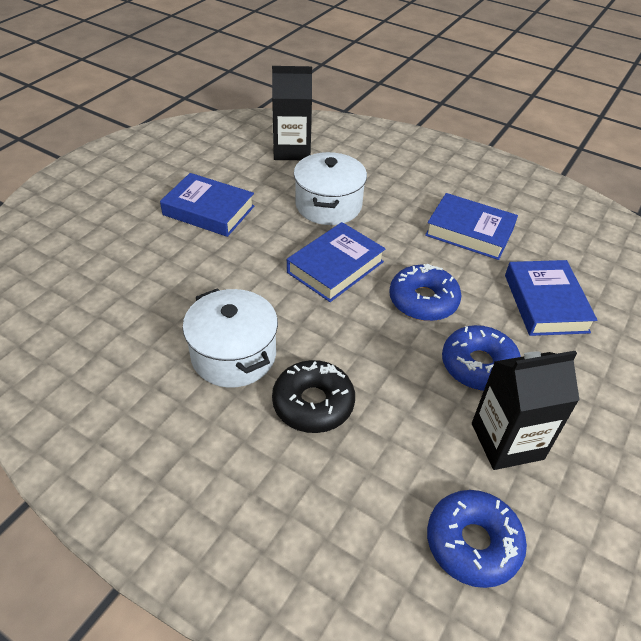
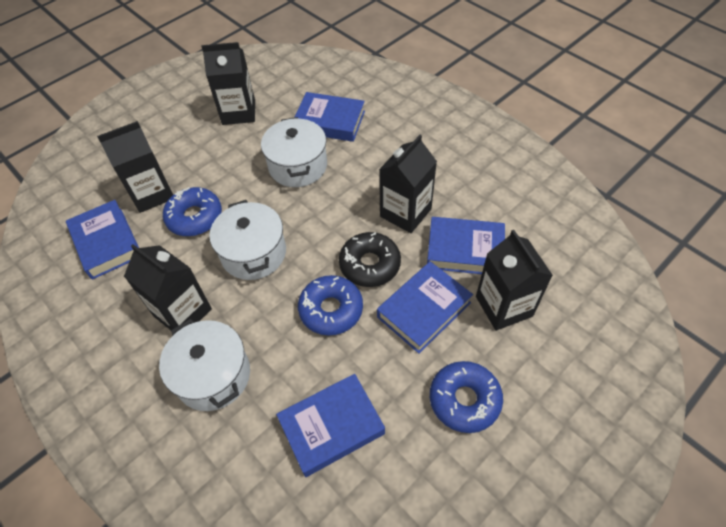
black carton: 2 -> 5
blue book: 4 -> 5
white pot: 2 -> 3

